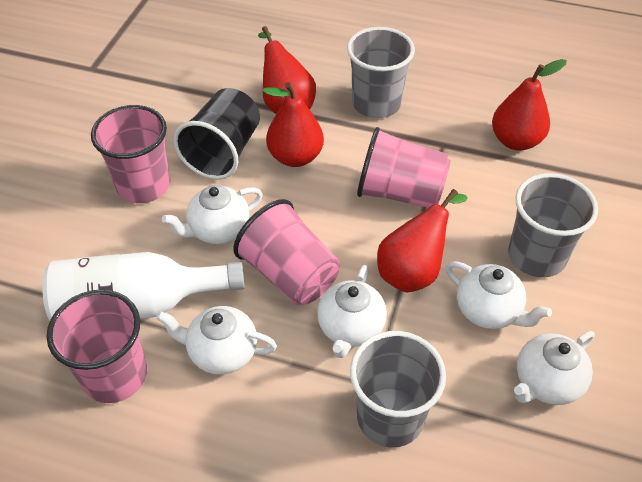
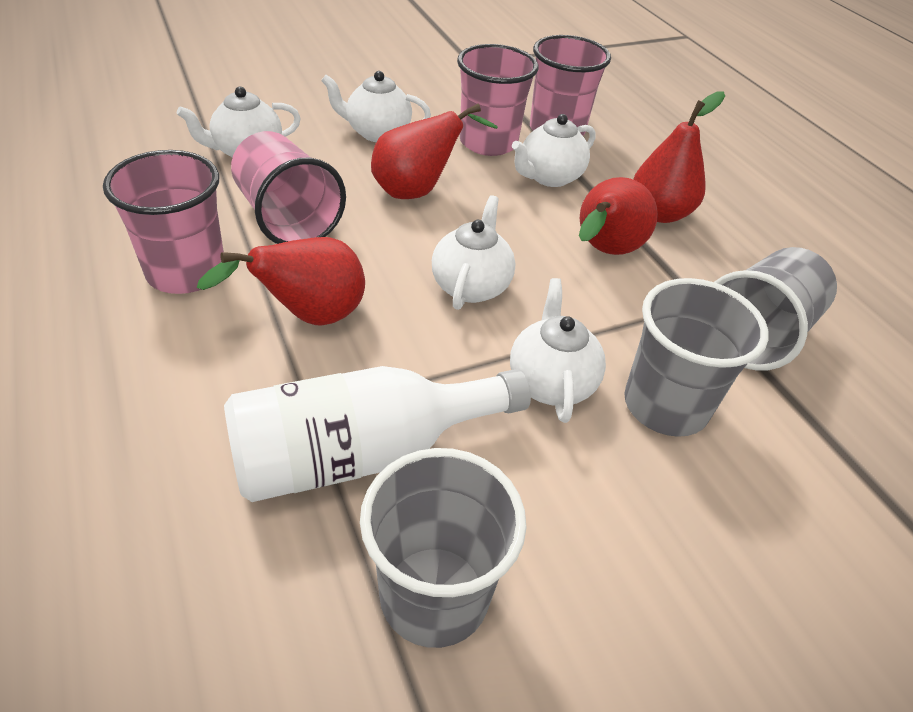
black cup: 1 -> 0

